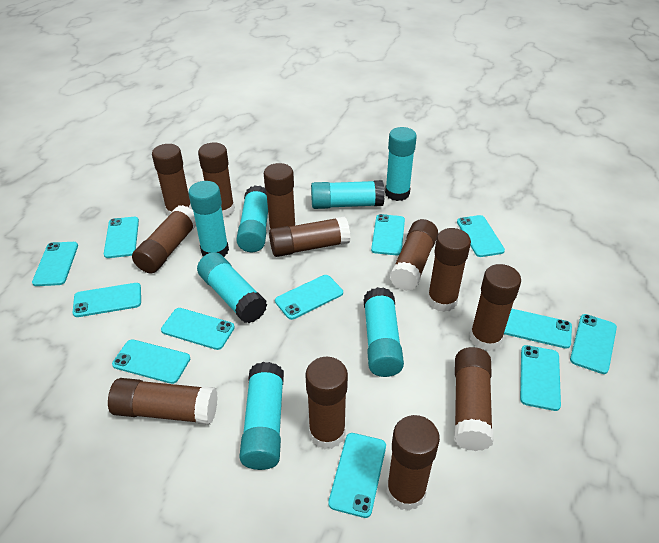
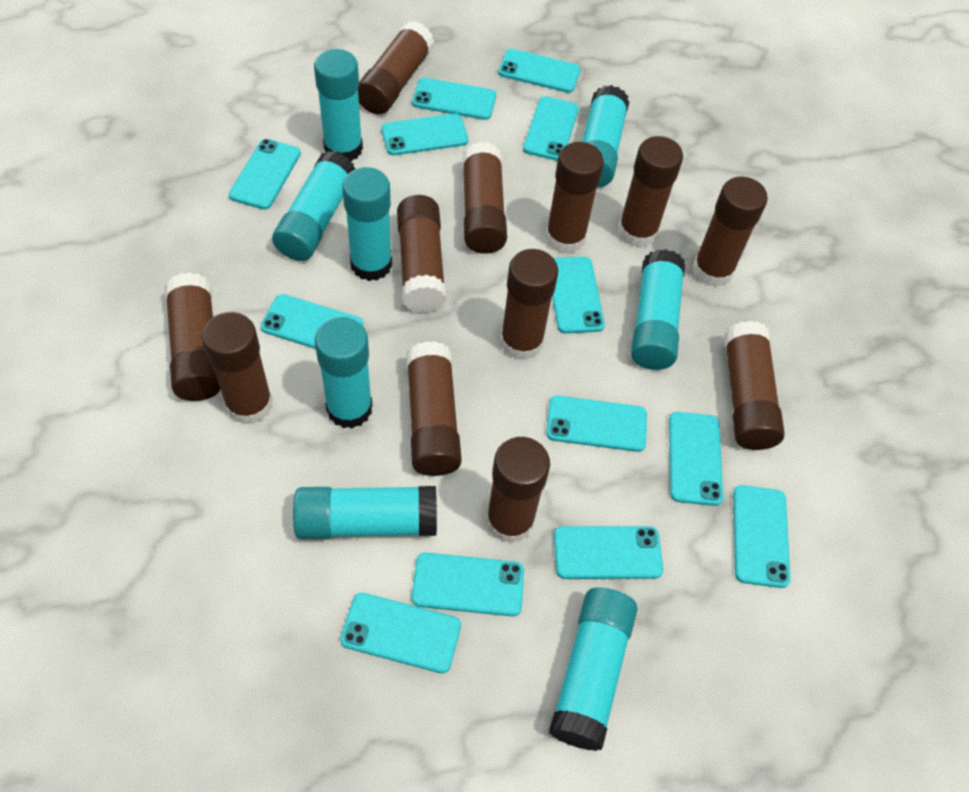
turquoise glue stick: 7 -> 8
turquoise phone: 12 -> 13

